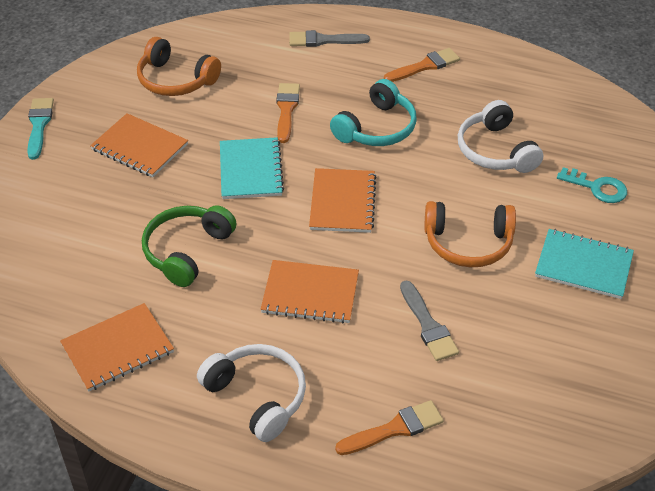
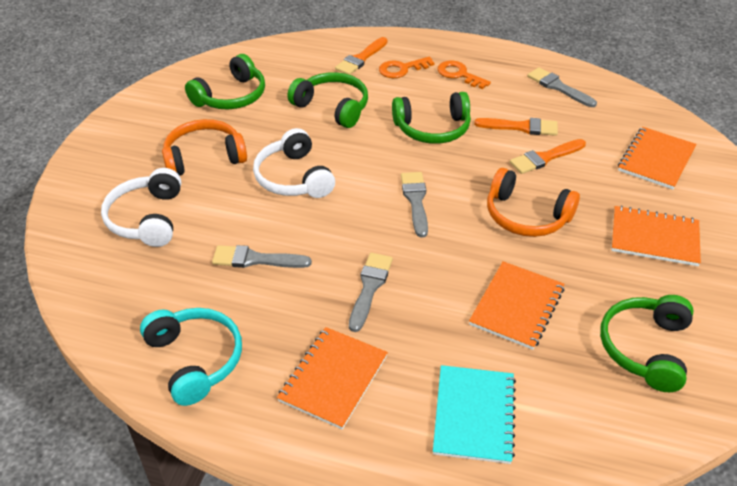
green headphones: 1 -> 4
grey brush: 2 -> 4
orange key: 0 -> 2
turquoise brush: 1 -> 0
turquoise key: 1 -> 0
turquoise notebook: 2 -> 1

